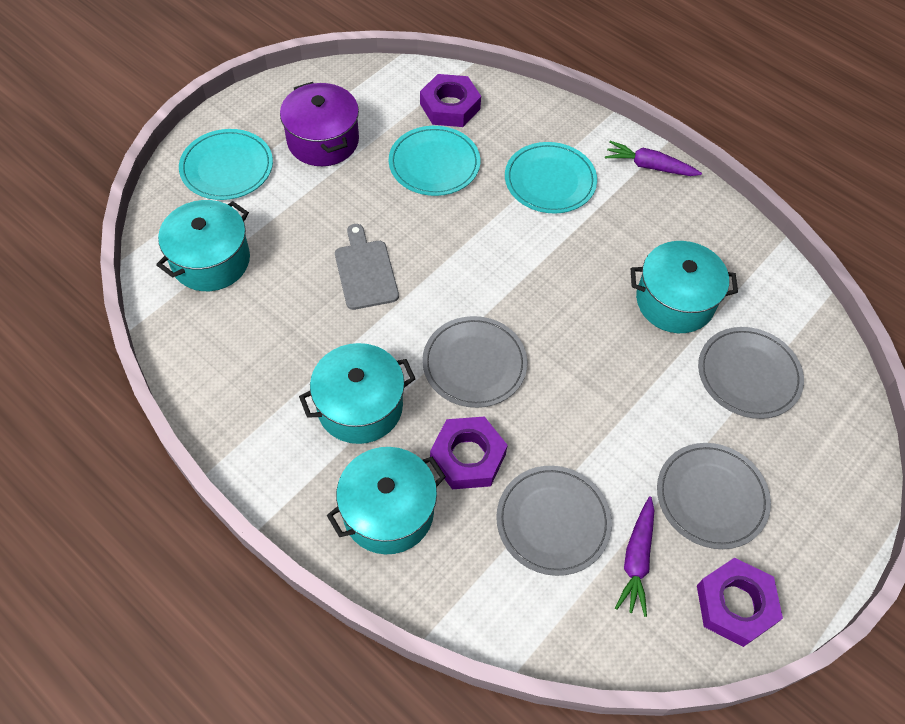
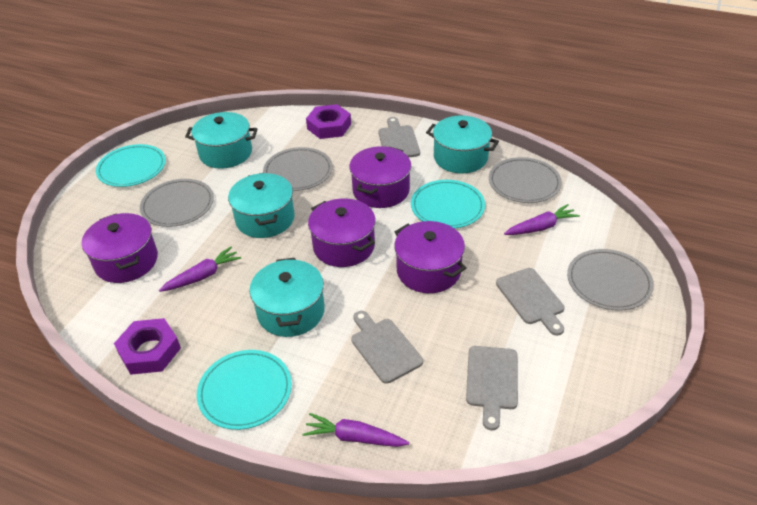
grey cutting board: 1 -> 4
purple carrot: 2 -> 3
purple nut: 3 -> 2
purple pot: 1 -> 4

